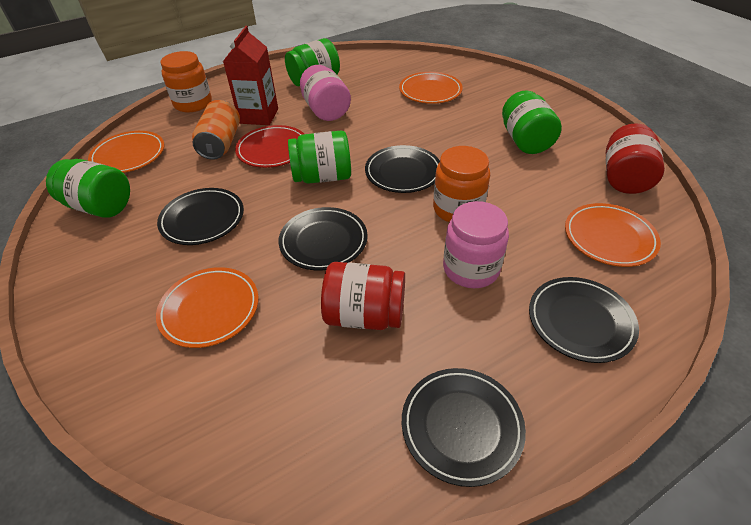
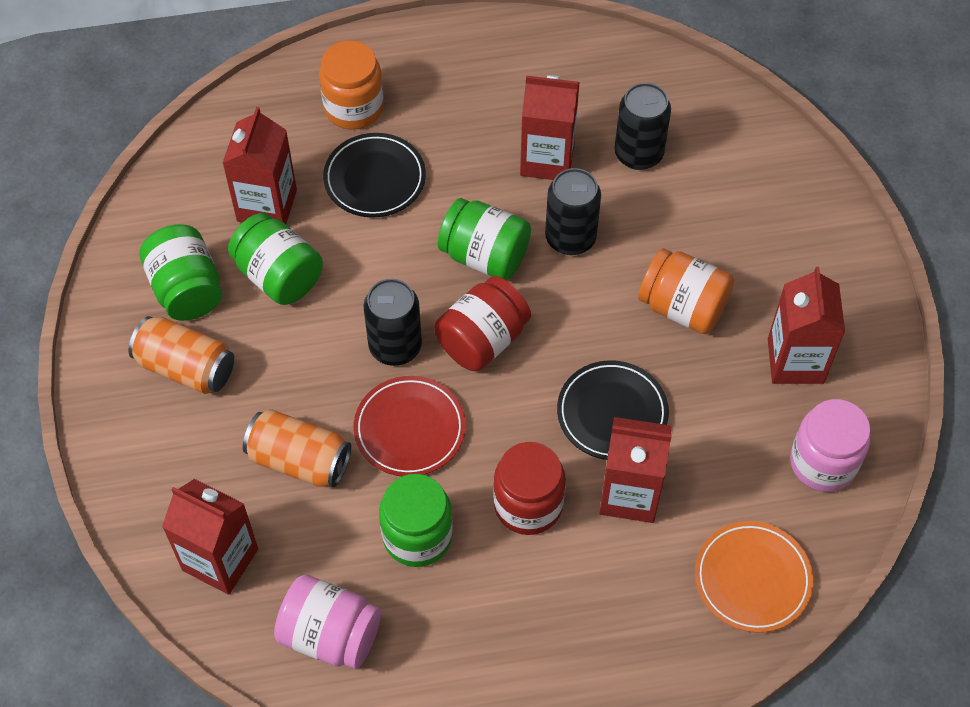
black can: 0 -> 3
black plate: 5 -> 2
orange can: 1 -> 2
orange plate: 4 -> 1
red carton: 1 -> 5

